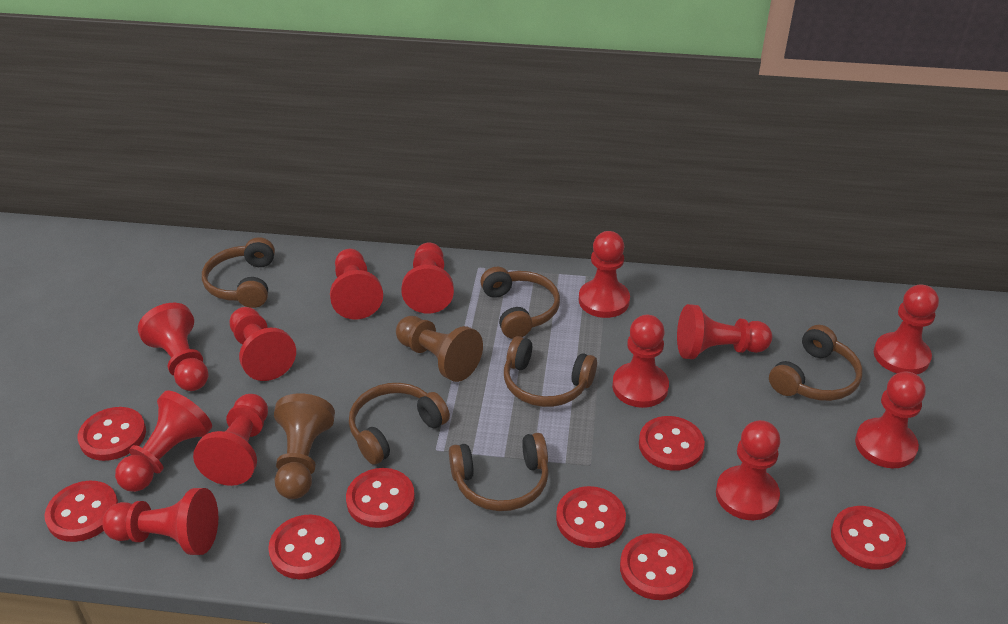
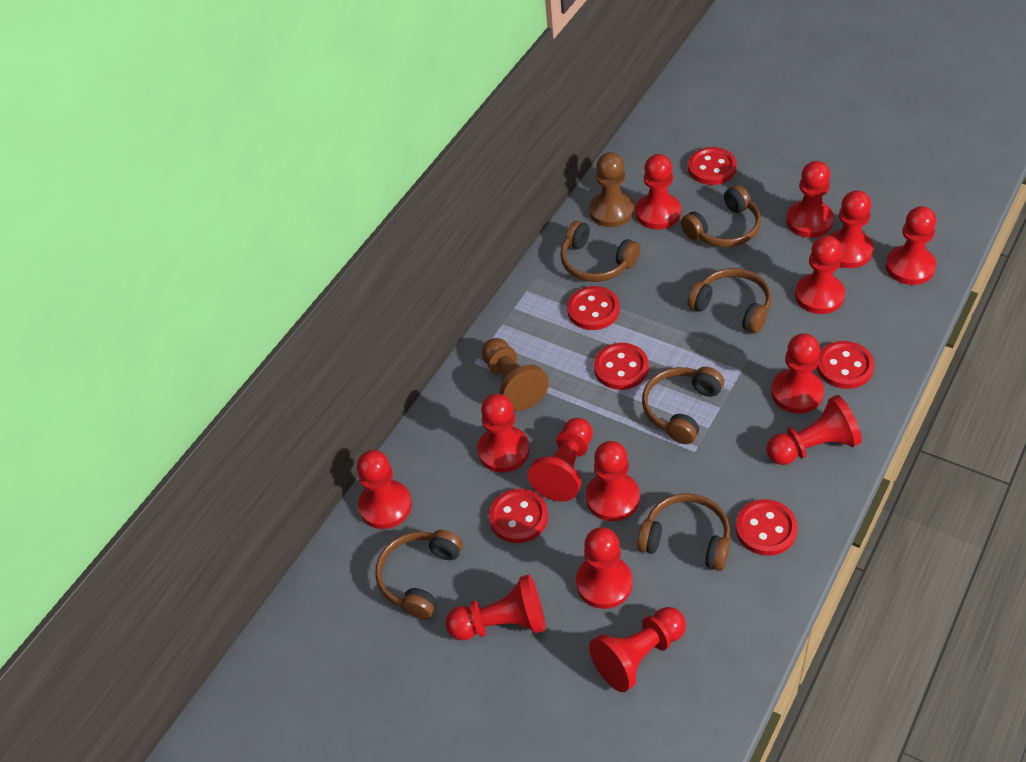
red button: 8 -> 6
red pawn: 13 -> 14

